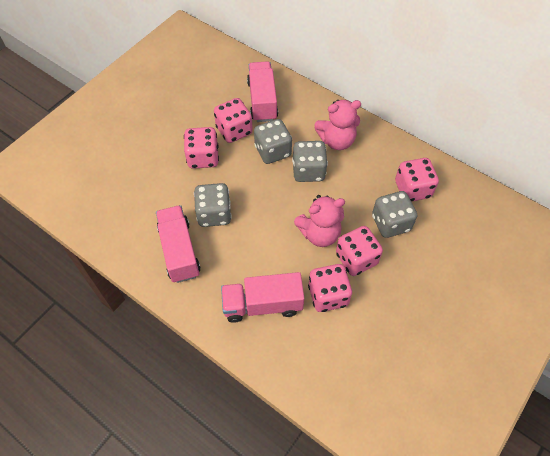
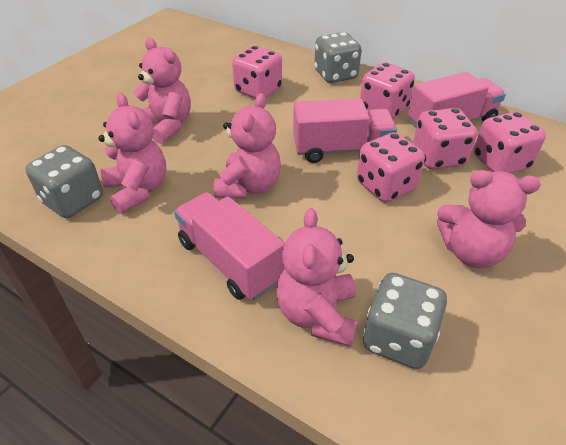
grey dice: 4 -> 3
pink teddy bear: 2 -> 5

